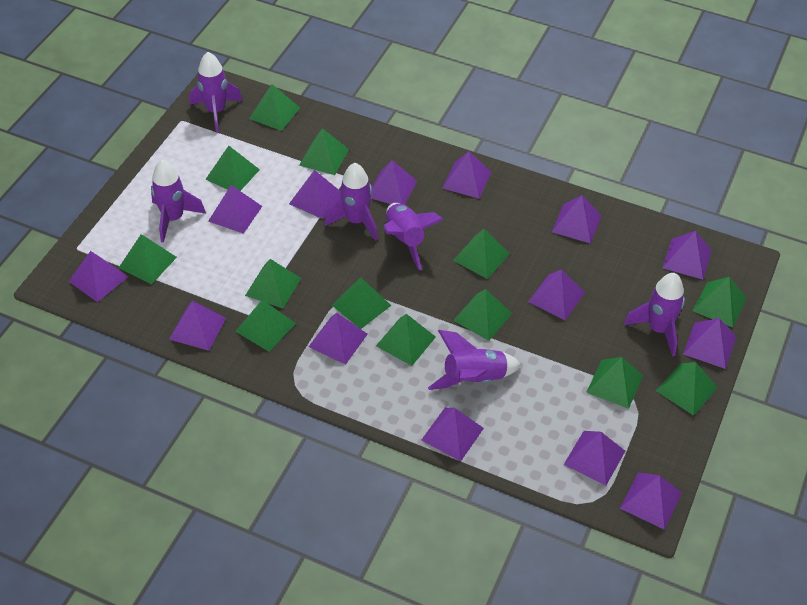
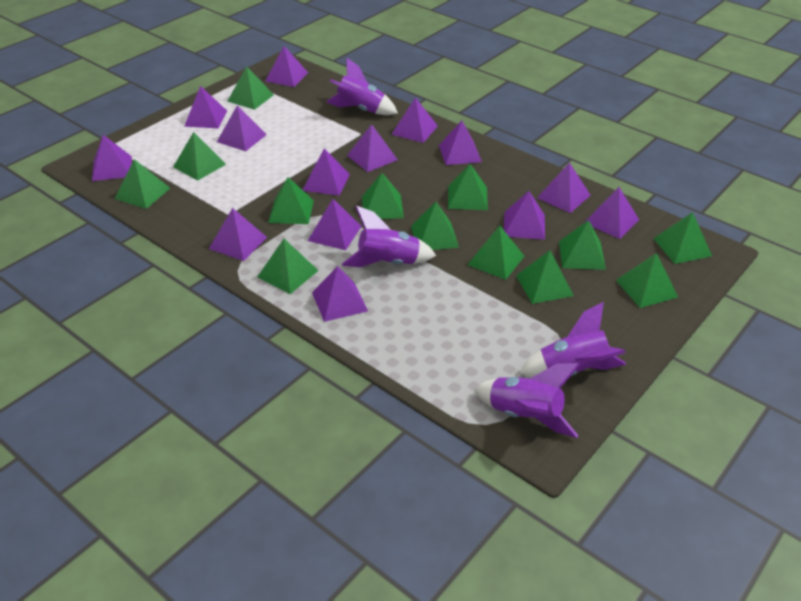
purple rocket: 6 -> 4

